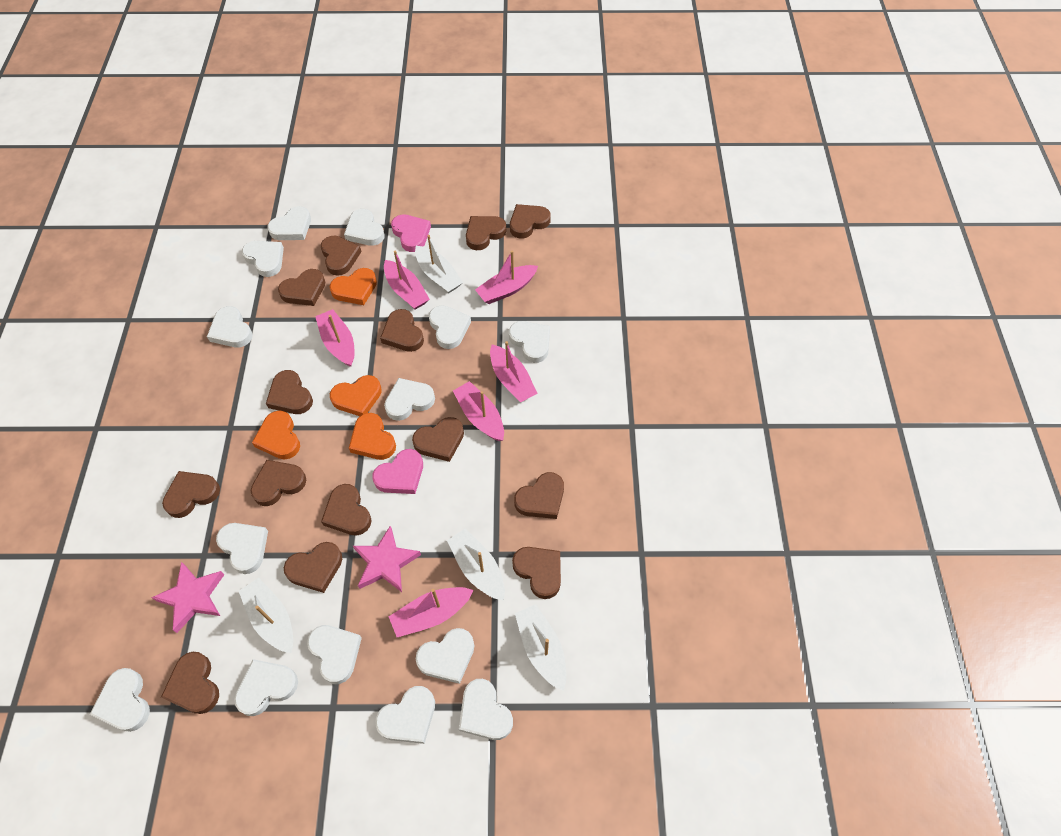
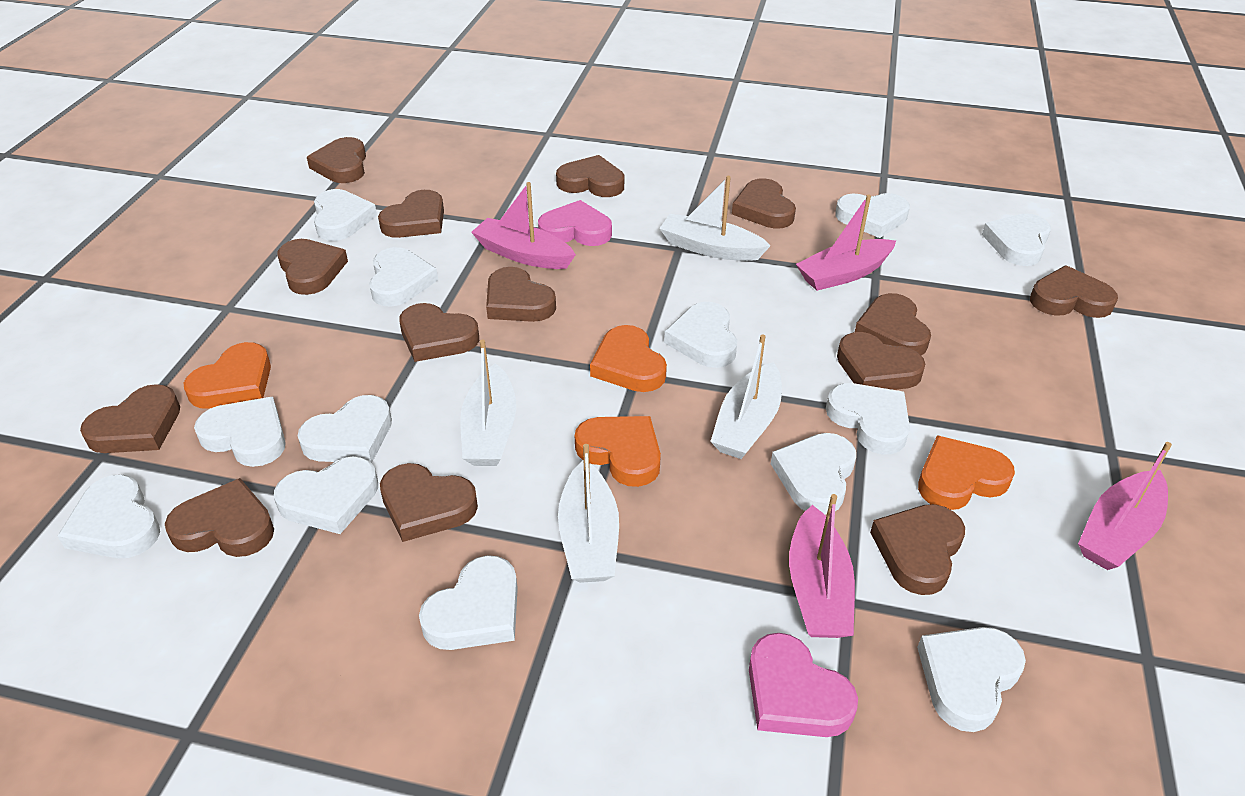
pink boat: 6 -> 4
pink star: 2 -> 0
white heart: 14 -> 13

